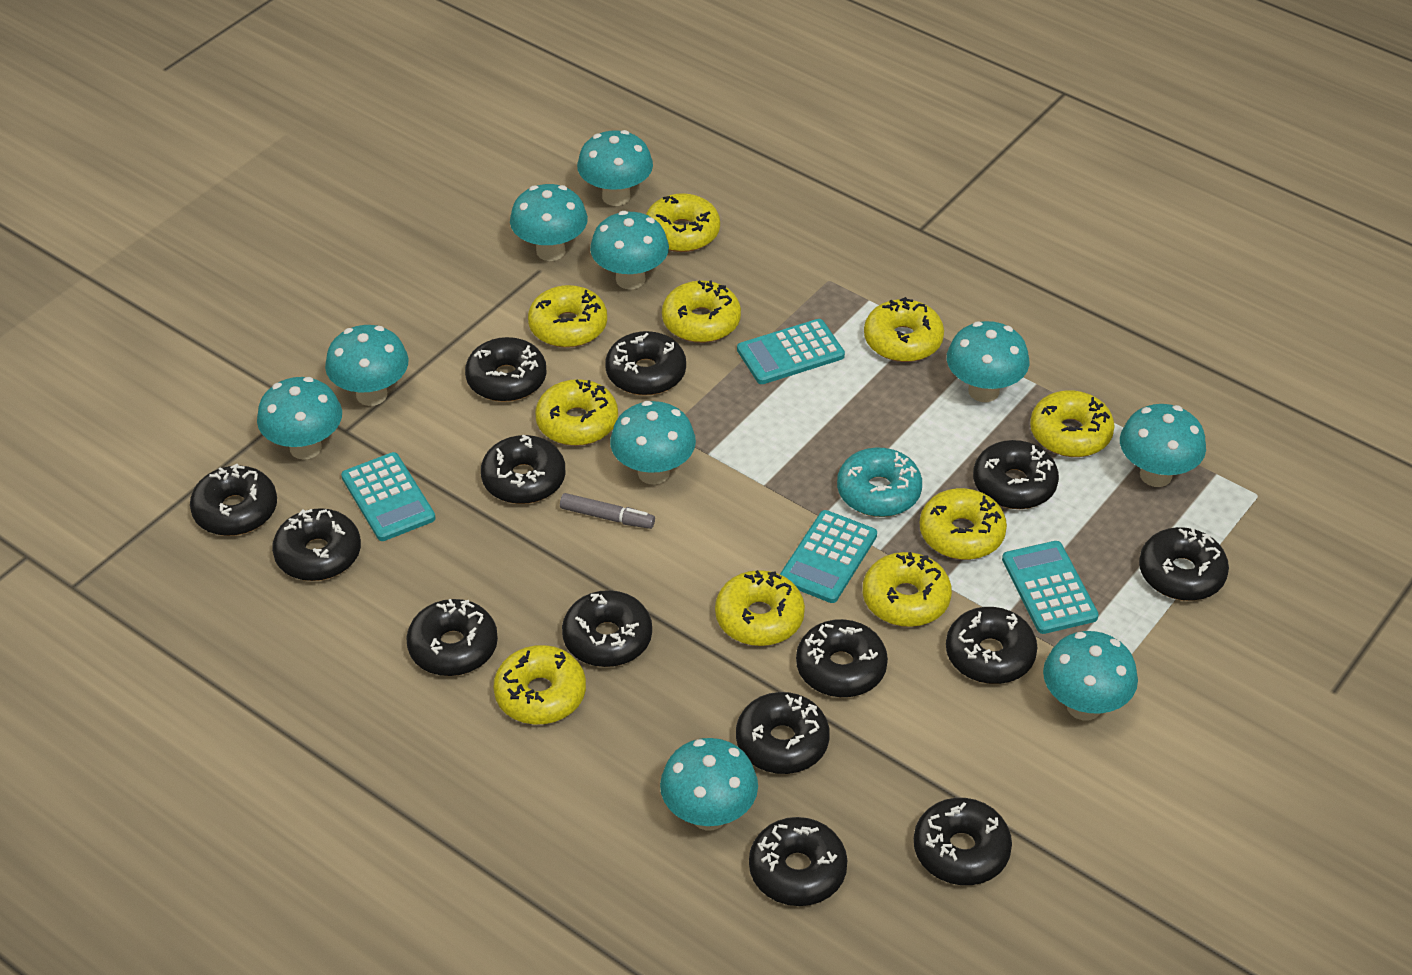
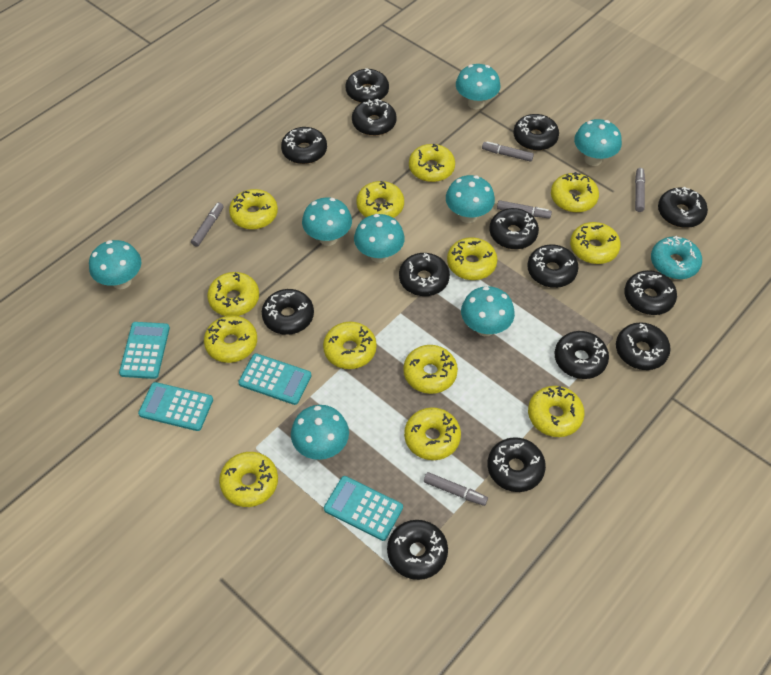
grey marker: 1 -> 5
turquoise mushroom: 10 -> 8
yellow donut: 10 -> 13

